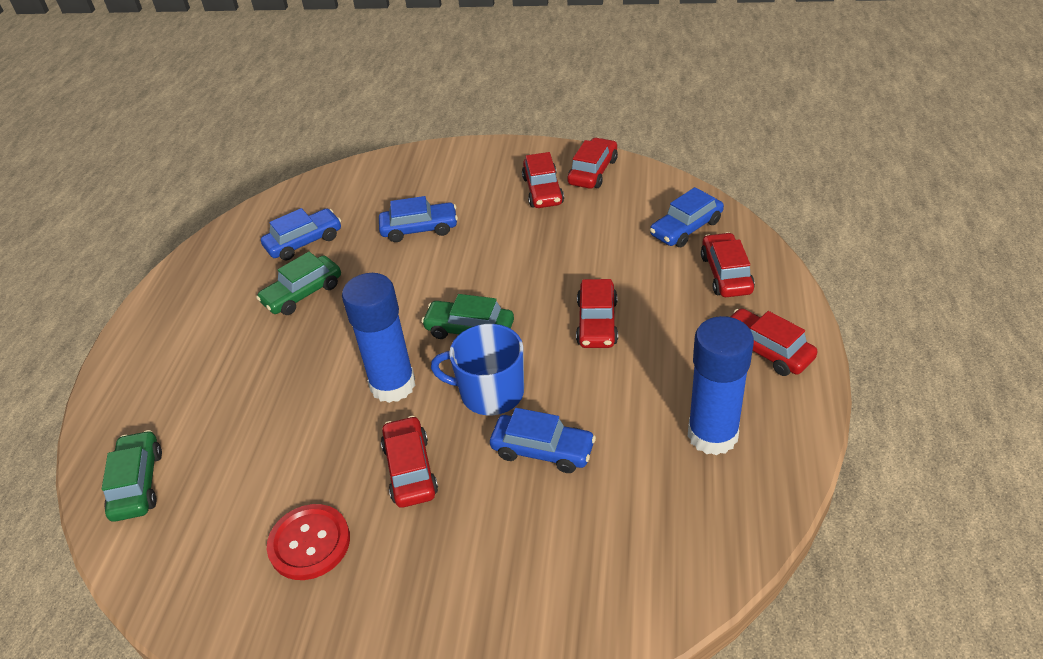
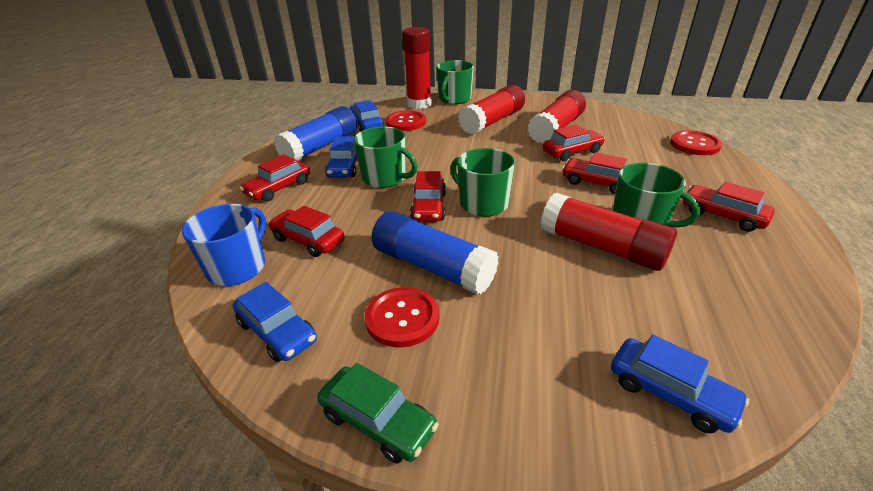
green car: 3 -> 1
green mug: 0 -> 4
red button: 1 -> 3
red glue stick: 0 -> 4

